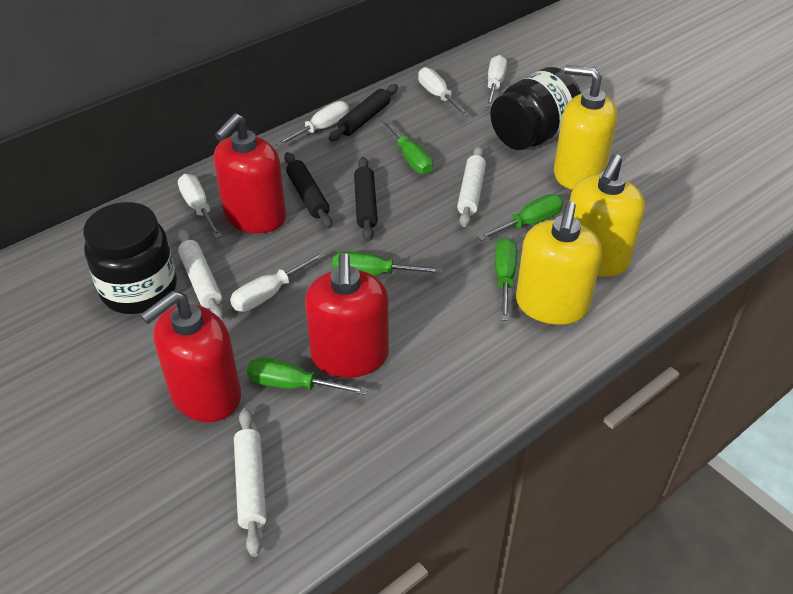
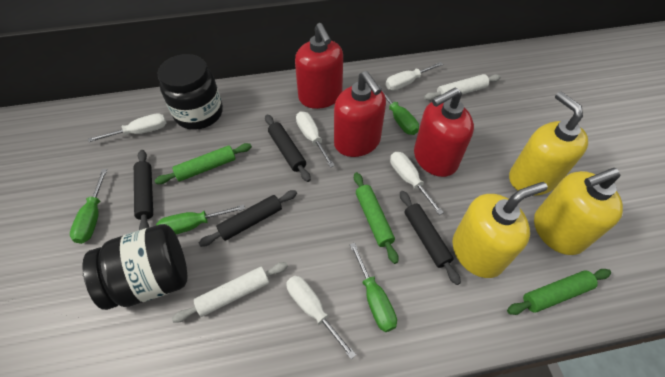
black rolling pin: 3 -> 4
green rolling pin: 0 -> 3
green screwdriver: 5 -> 4
white rolling pin: 3 -> 2

